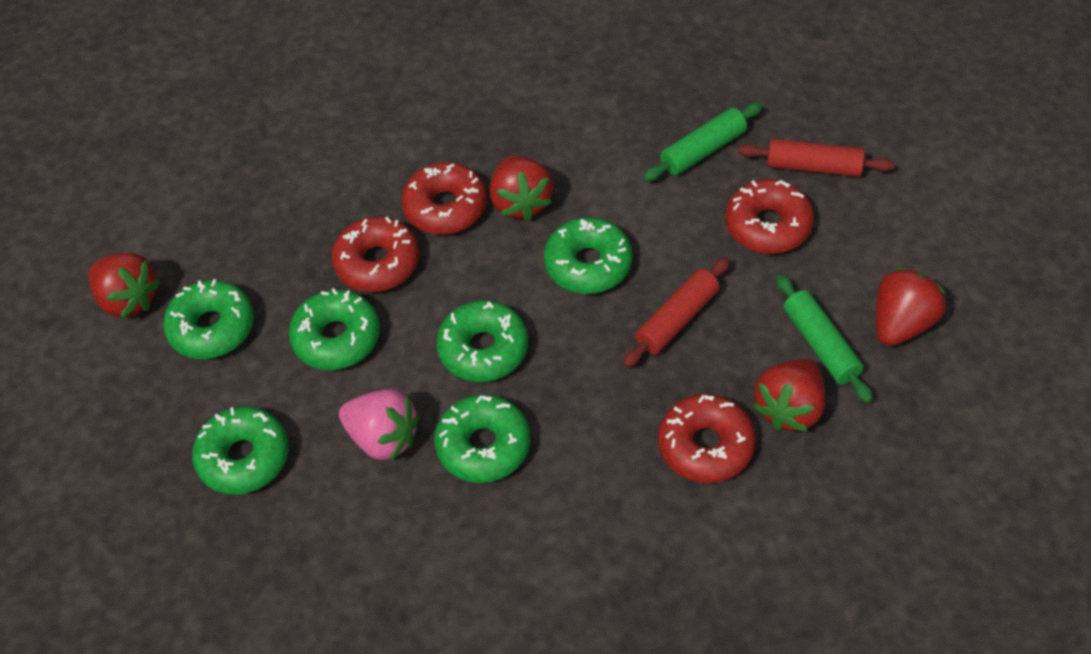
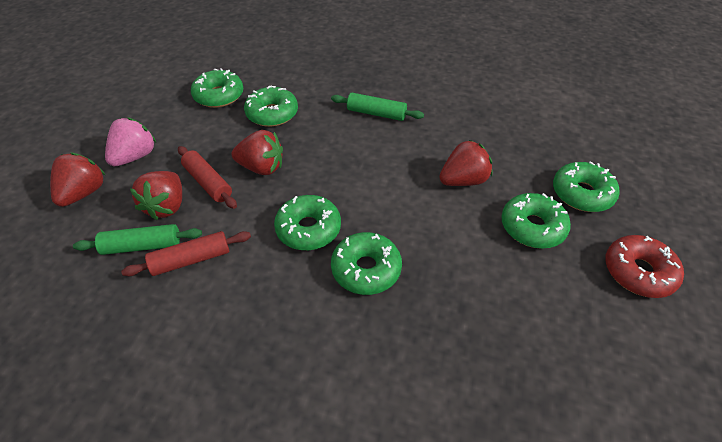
red donut: 4 -> 1

